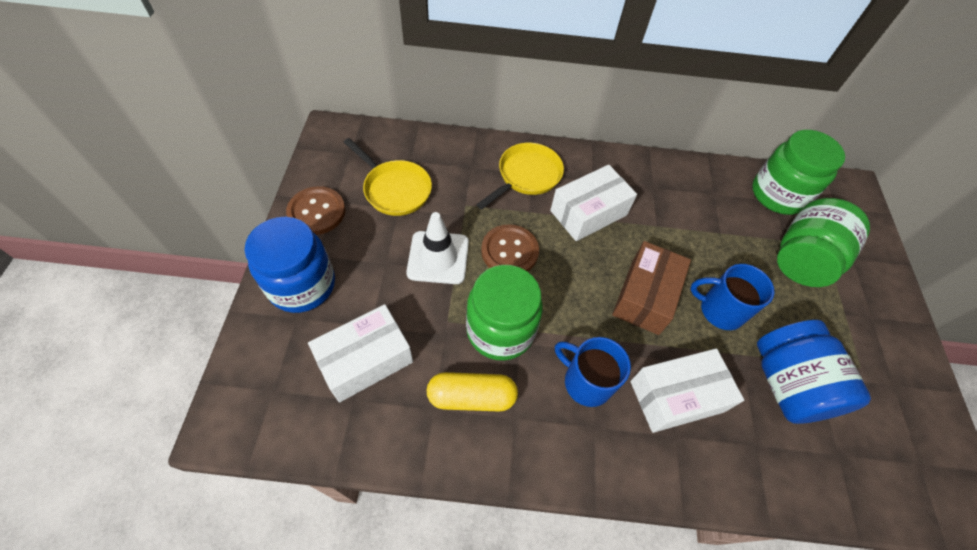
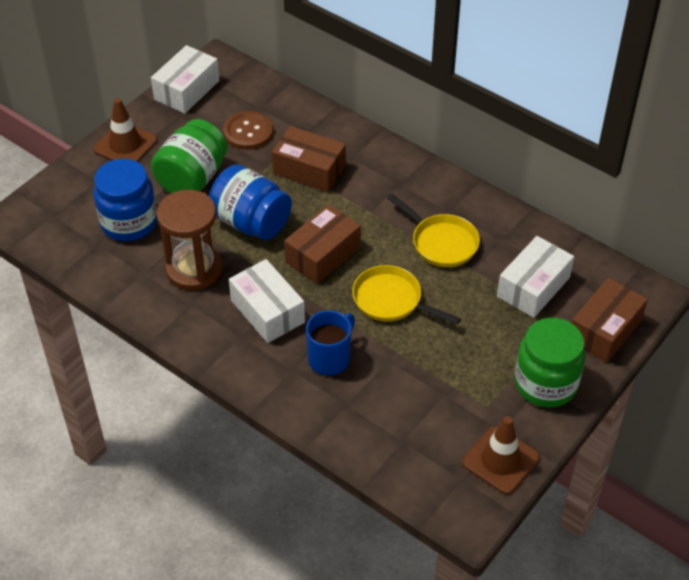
blue mug: 2 -> 1
brown box: 1 -> 3
brown button: 2 -> 1
brown hourglass: 0 -> 1
brown traffic cone: 0 -> 2
green jar: 3 -> 2
white traffic cone: 1 -> 0
yellow capsule: 1 -> 0

